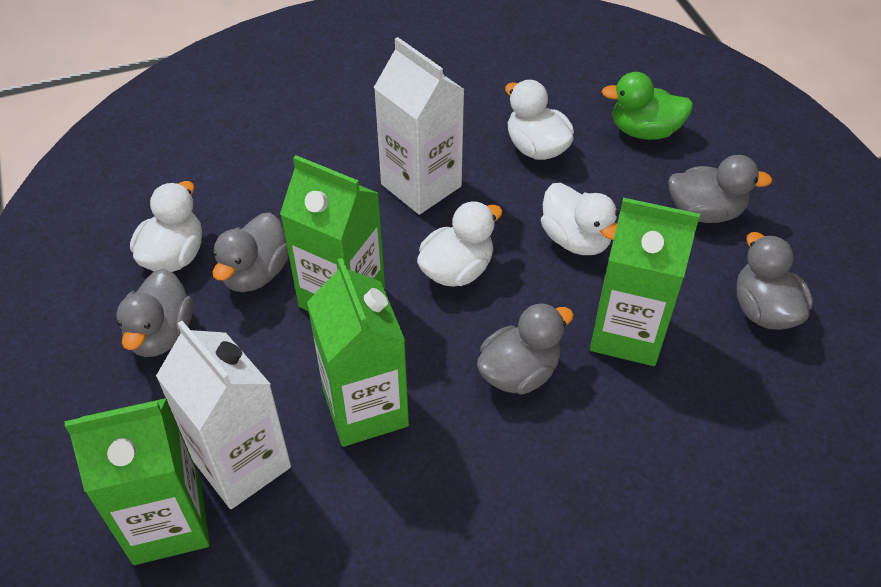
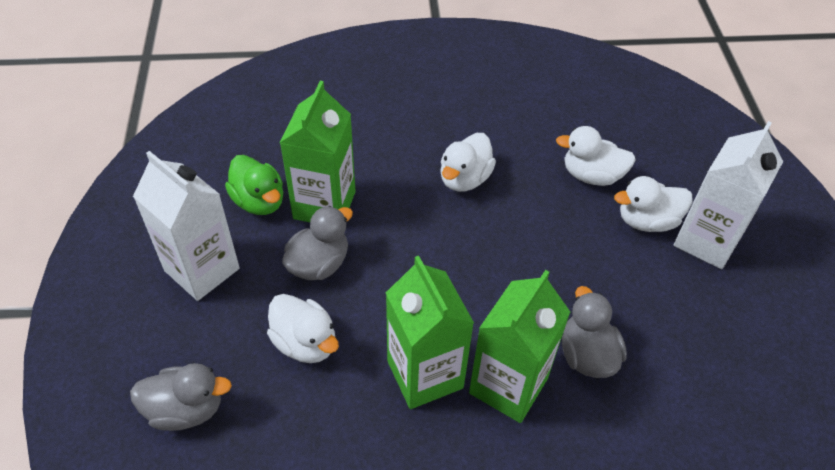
green carton: 4 -> 3
grey duck: 5 -> 3

